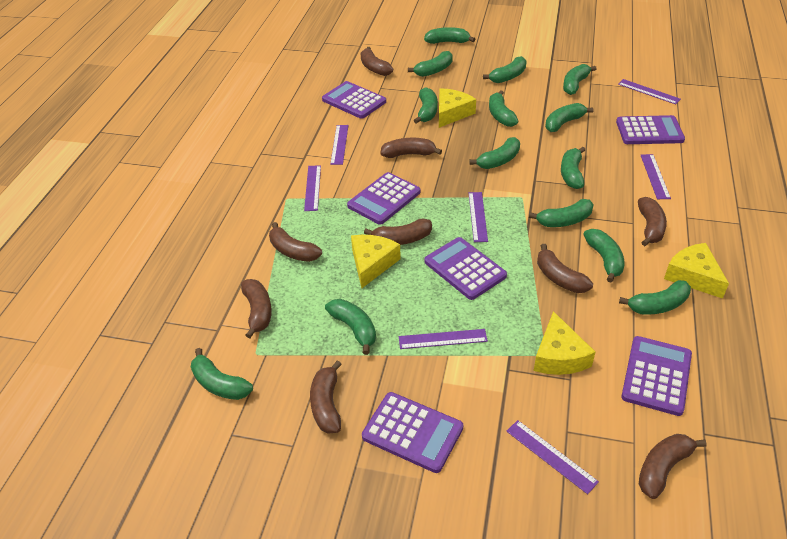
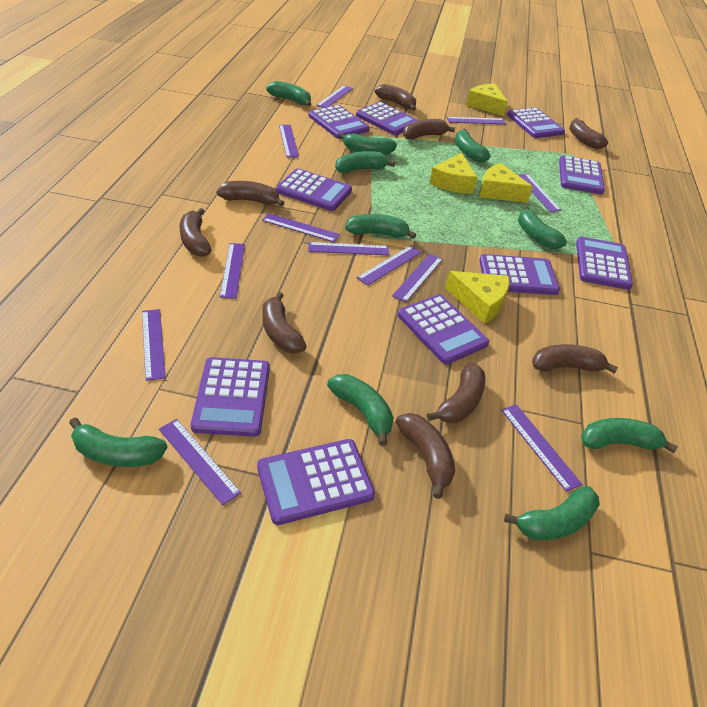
green banana: 14 -> 10
purple calculator: 6 -> 10
purple ruler: 7 -> 12

